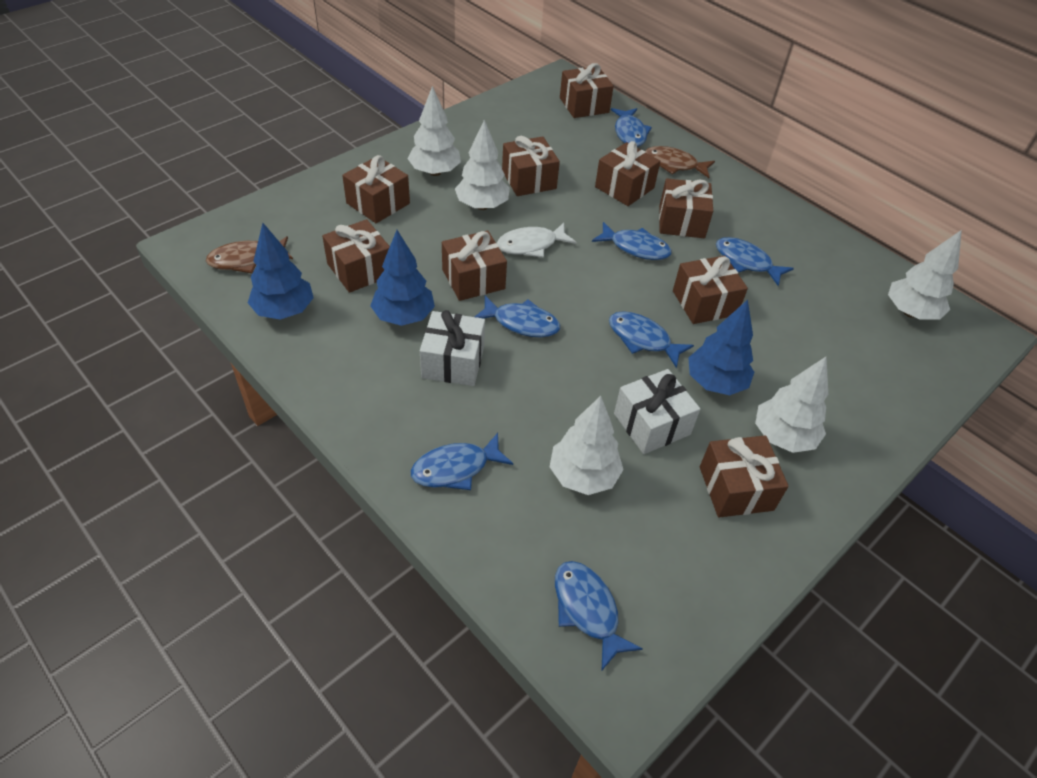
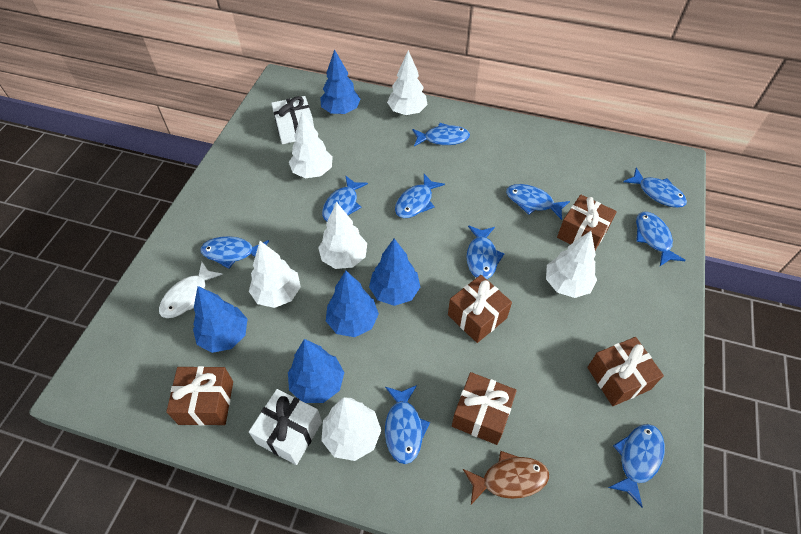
blue fish: 7 -> 10
blue tree: 3 -> 5
brown fish: 2 -> 1
brown gift: 9 -> 5
white tree: 5 -> 6

